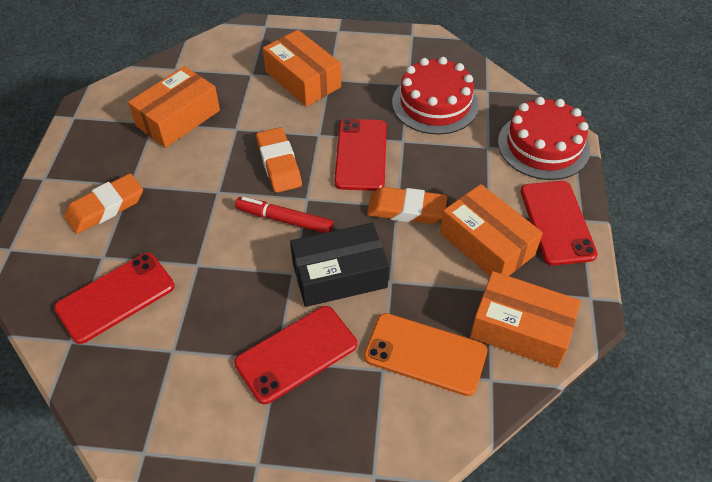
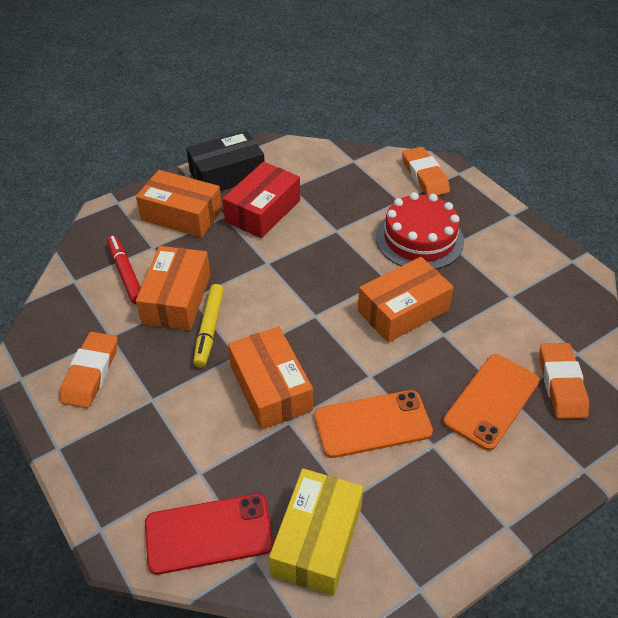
orange phone: 1 -> 2
red box: 0 -> 1
red cake: 2 -> 1
red phone: 4 -> 1
yellow box: 0 -> 1
yellow marker: 0 -> 1

